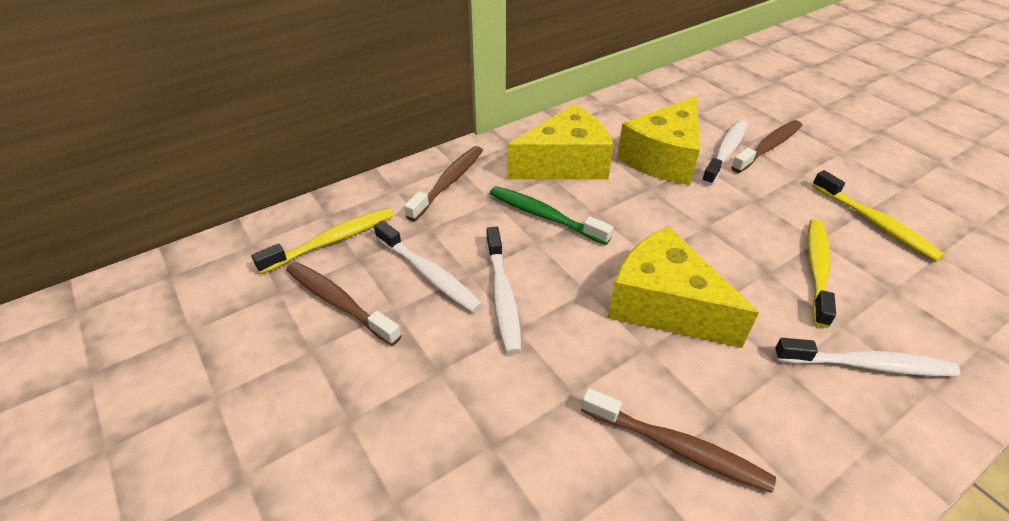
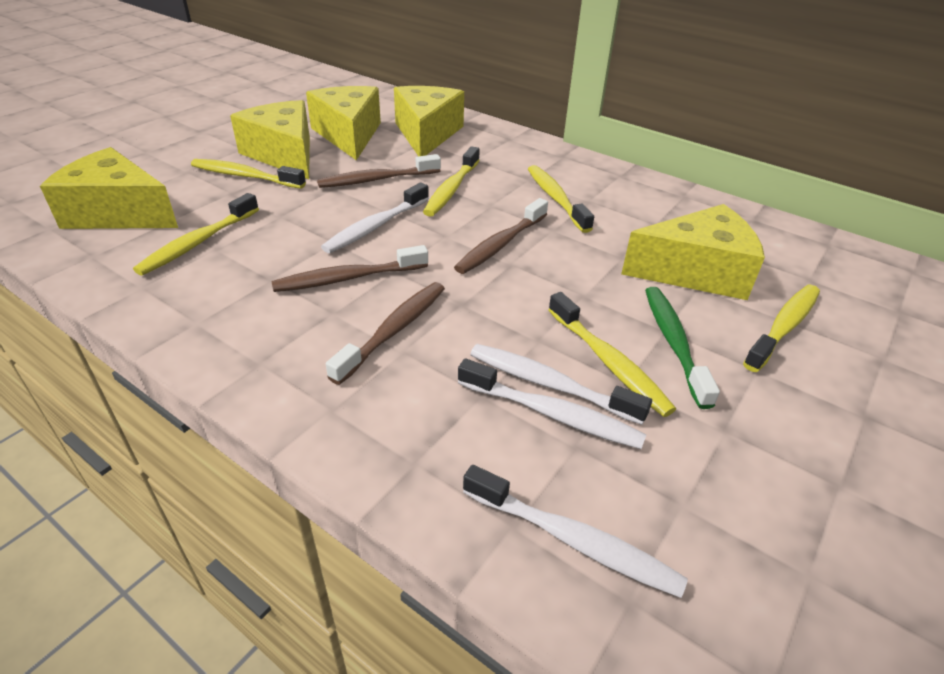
yellow cheese: 3 -> 5
yellow toothbrush: 3 -> 6

